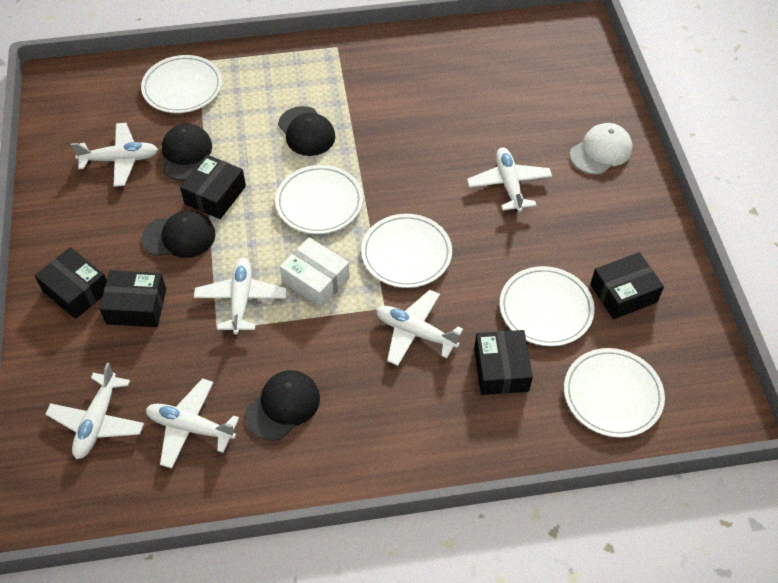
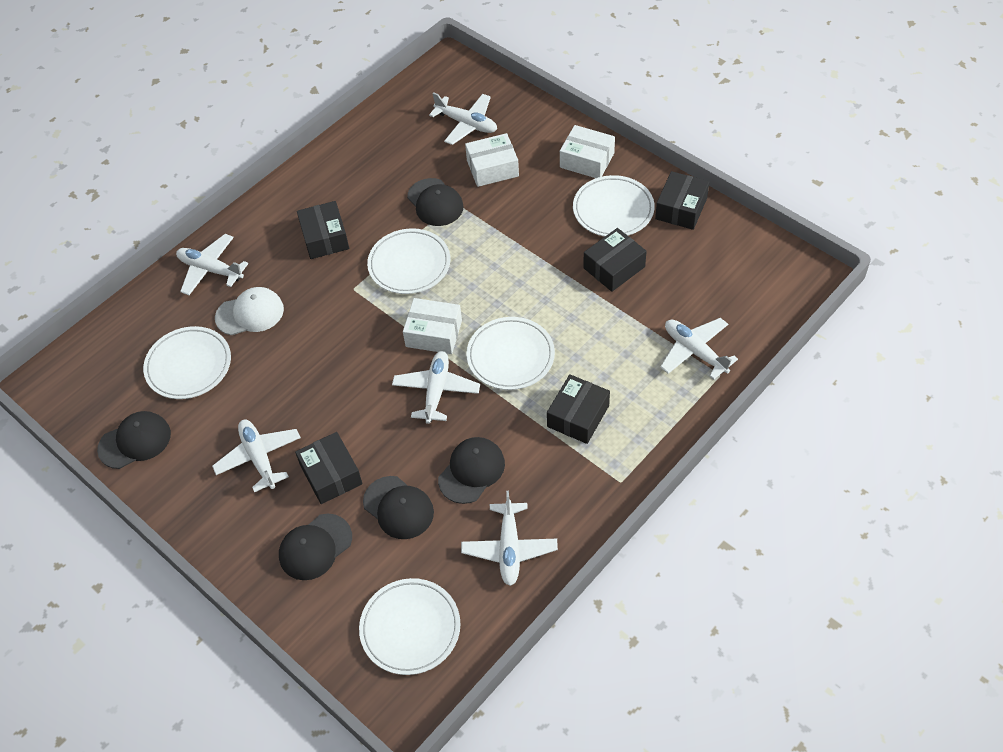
black cap: 4 -> 5
white box: 1 -> 3

